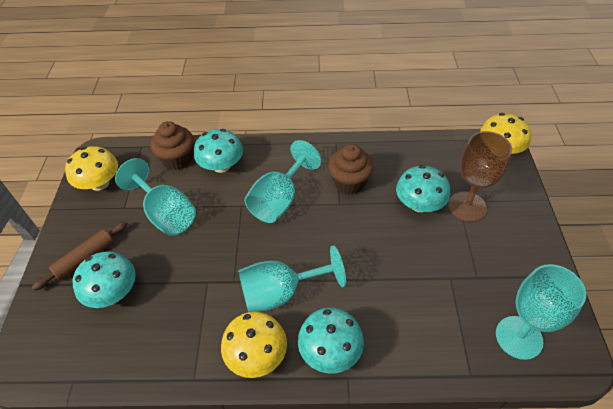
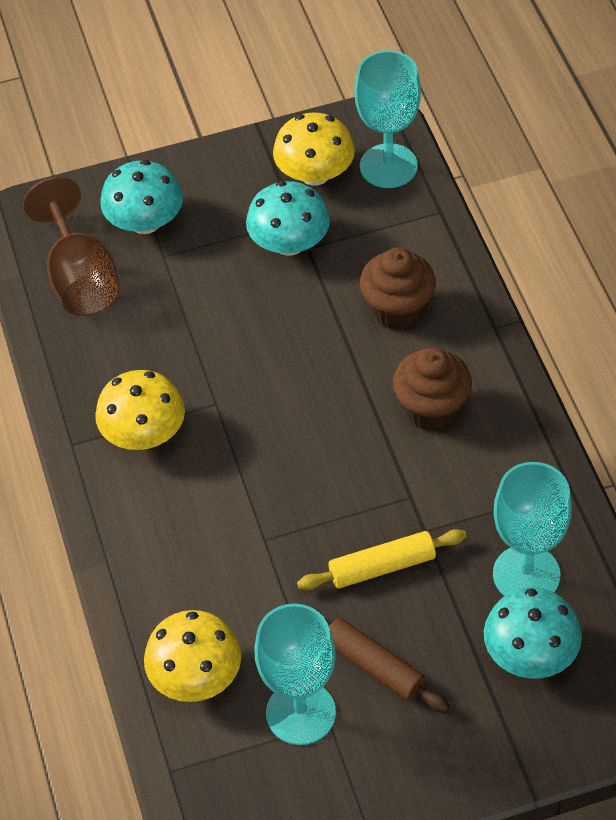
turquoise goblet: 4 -> 3
turquoise mushroom: 4 -> 3
yellow rolling pin: 0 -> 1

